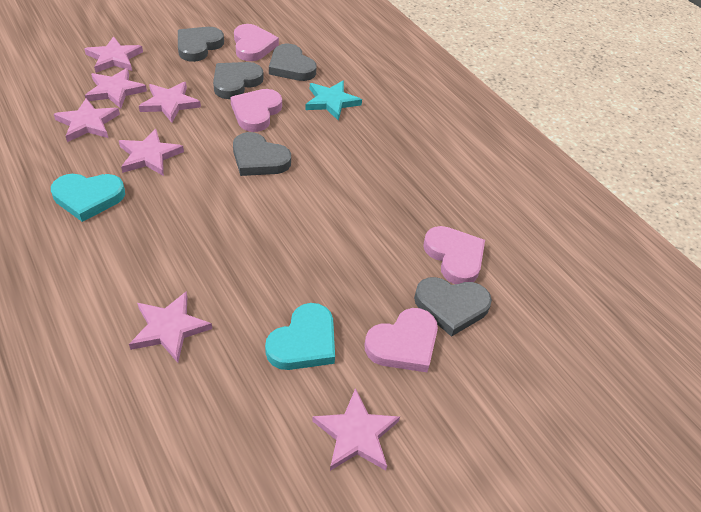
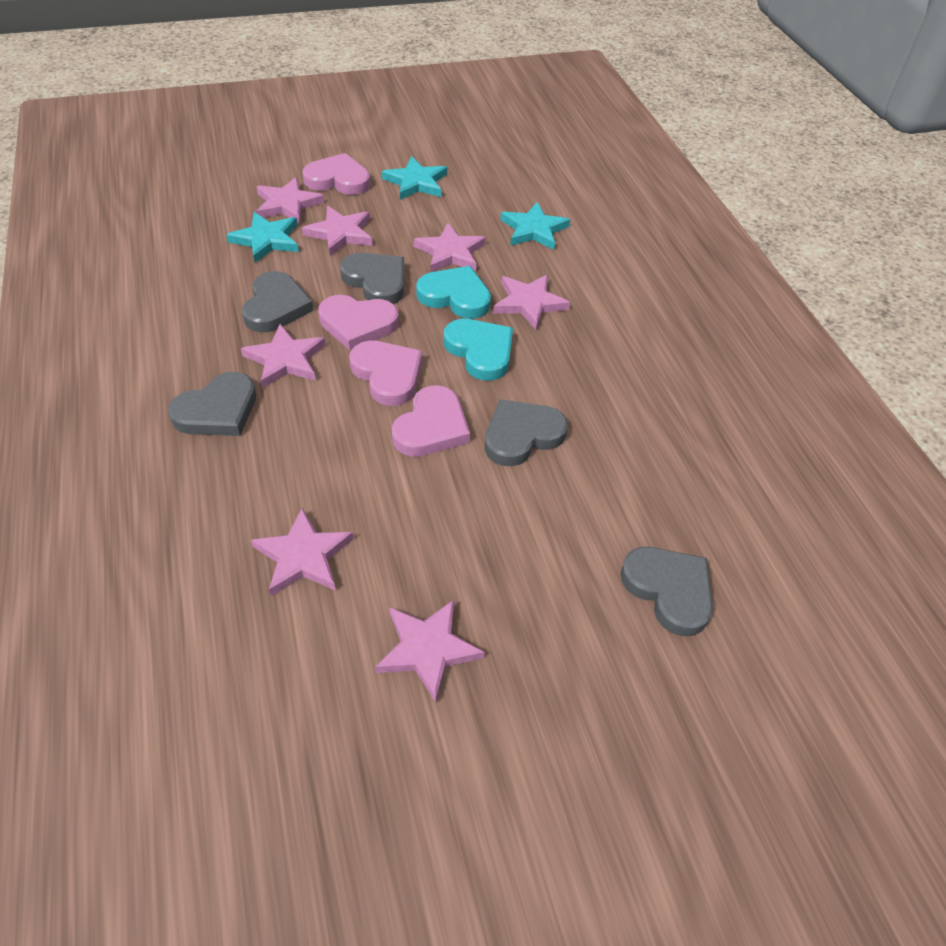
turquoise star: 1 -> 3

